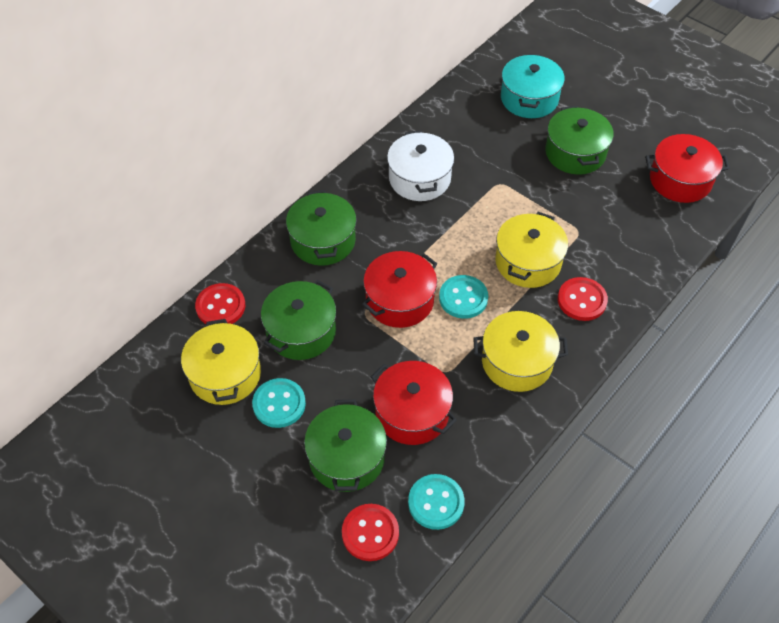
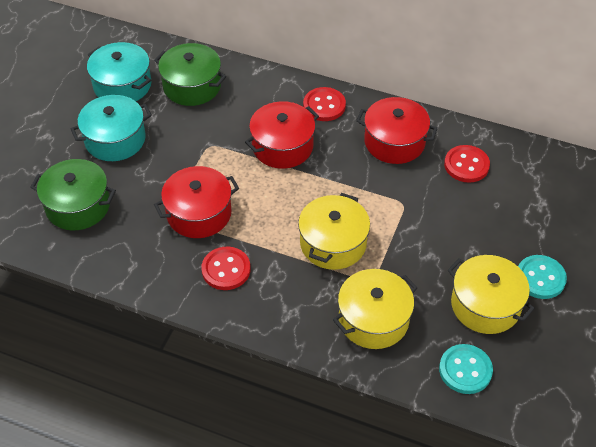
green pot: 4 -> 2
turquoise button: 3 -> 2
turquoise pot: 1 -> 2
white pot: 1 -> 0

